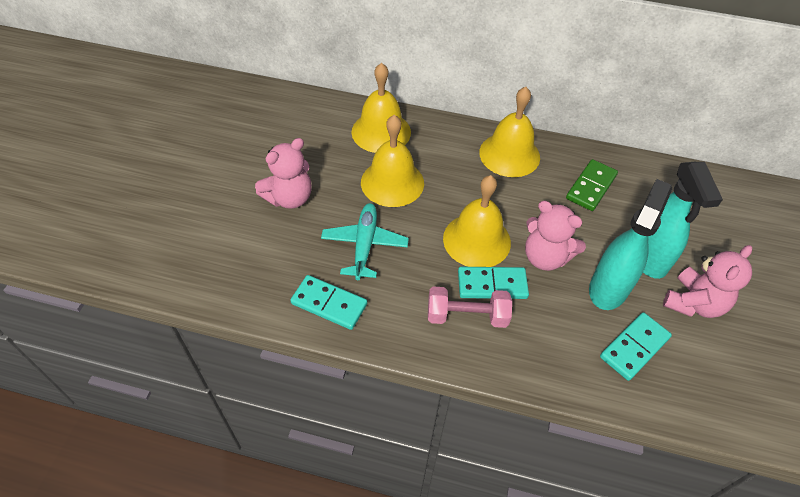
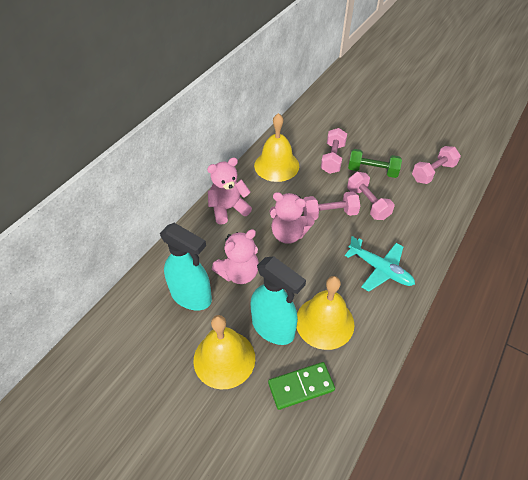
green dumbbell: 0 -> 1
pink dumbbell: 1 -> 4
turquoise domino: 3 -> 0
yellow bell: 4 -> 3

